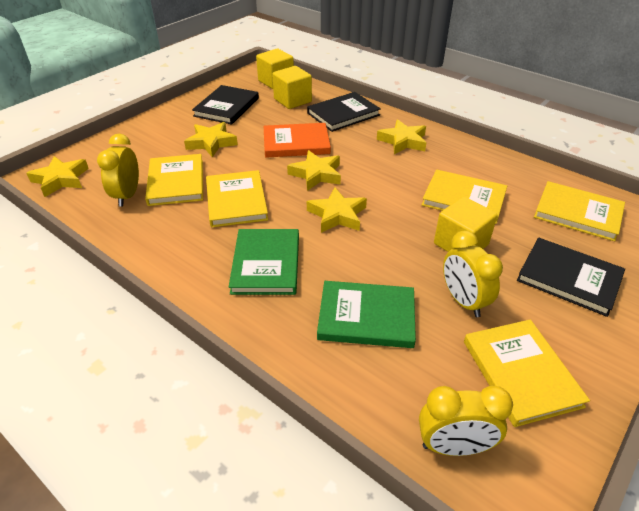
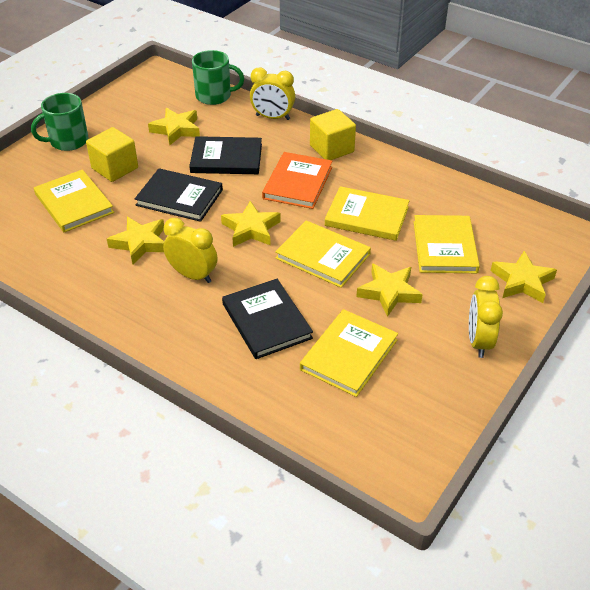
green book: 2 -> 0
green mug: 0 -> 2
yellow cube: 3 -> 2

